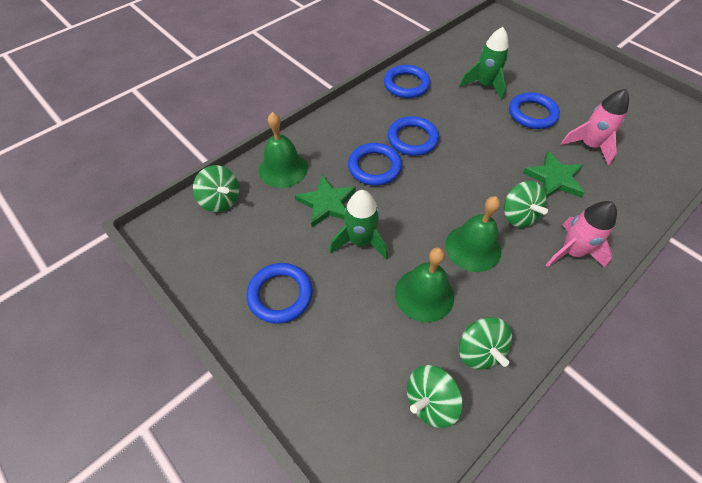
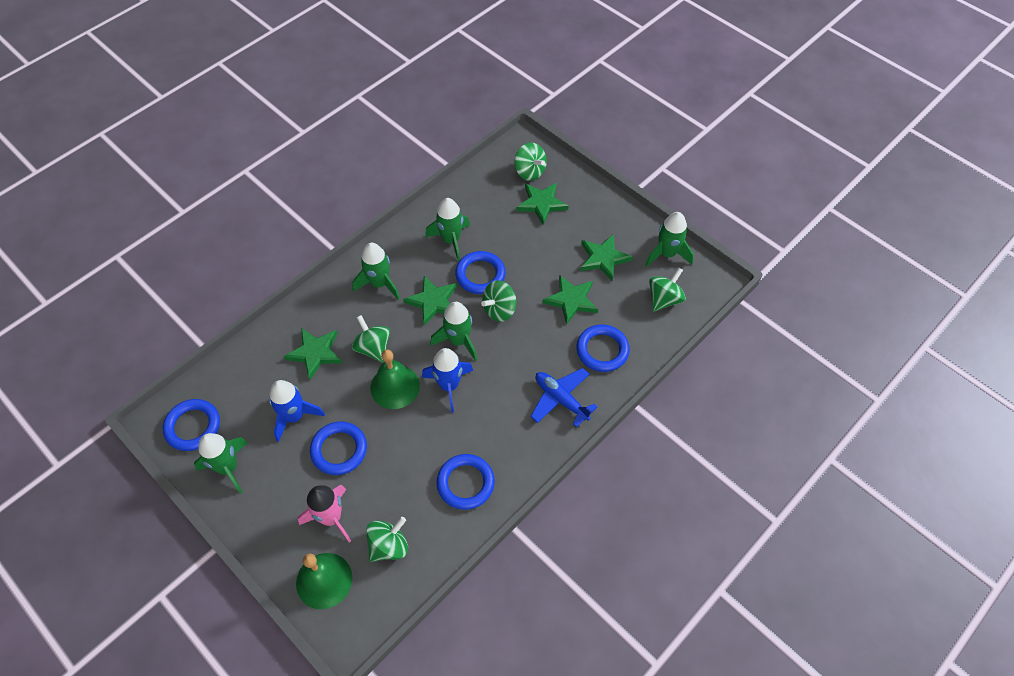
blue plane: 0 -> 1
blue rocket: 0 -> 2
green bell: 3 -> 2
green rocket: 2 -> 5
green spinning top: 4 -> 5
green star: 2 -> 5
pink rocket: 2 -> 1

